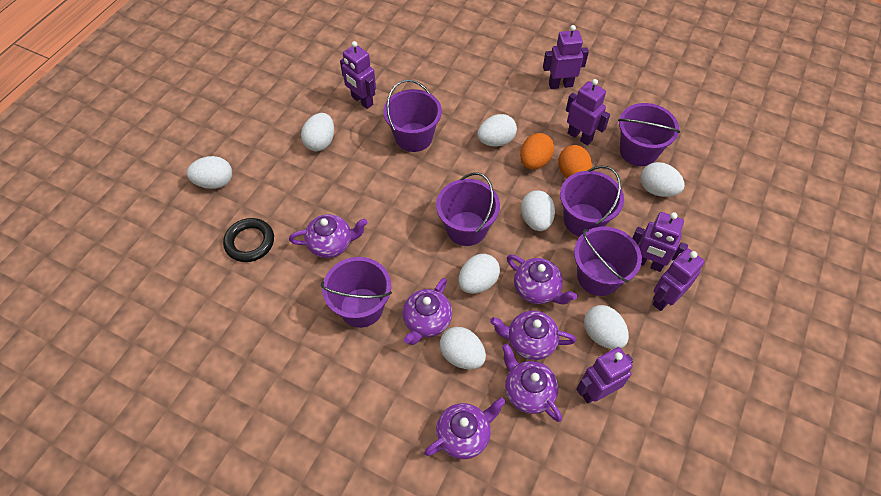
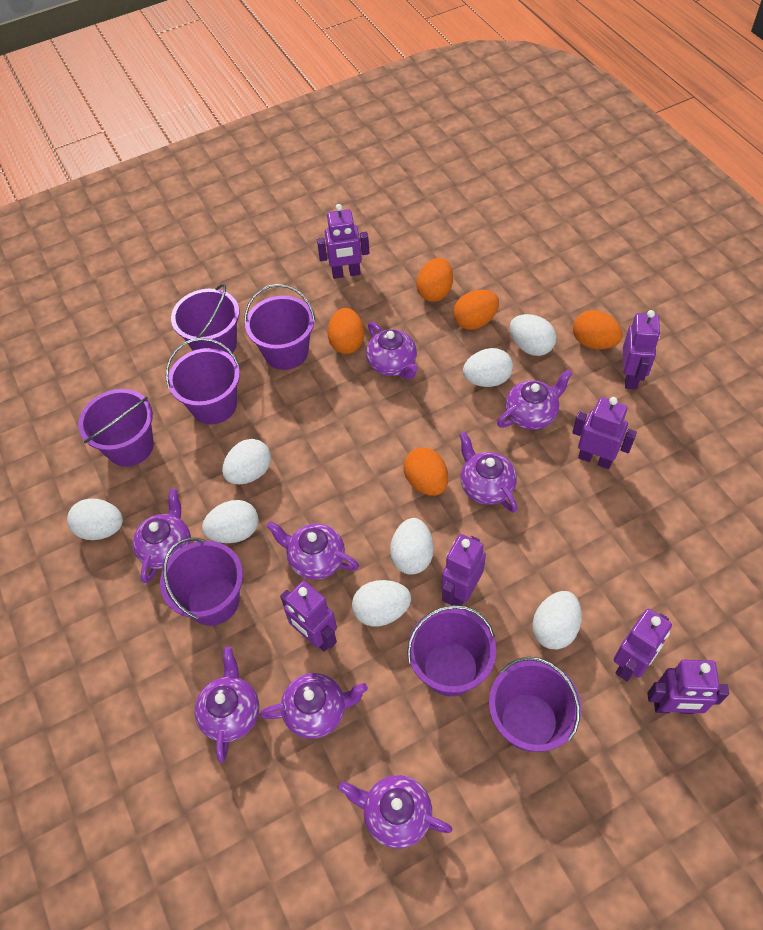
black ring: 1 -> 0
orange egg: 2 -> 5
purple bucket: 6 -> 7
purple robot: 6 -> 7
purple teapot: 6 -> 8

